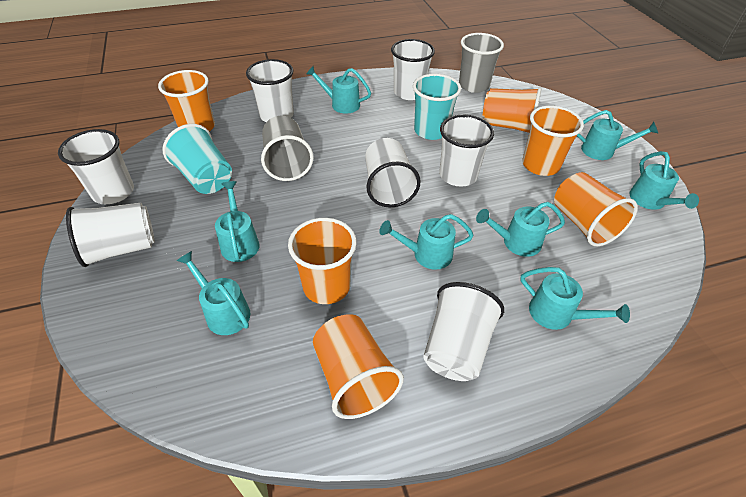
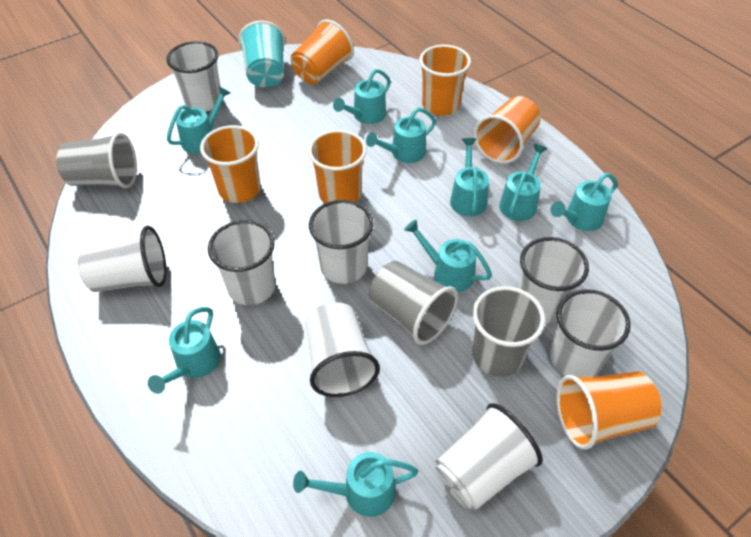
grey cup: 2 -> 3
turquoise cup: 2 -> 1
turquoise watering can: 8 -> 9
white cup: 7 -> 8

